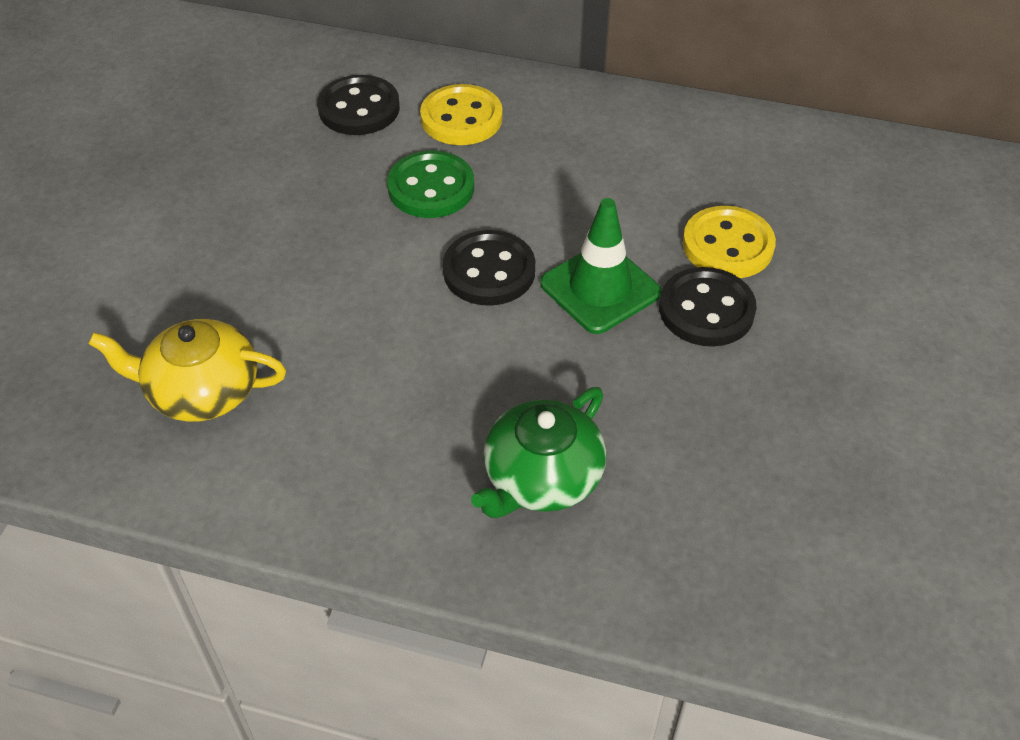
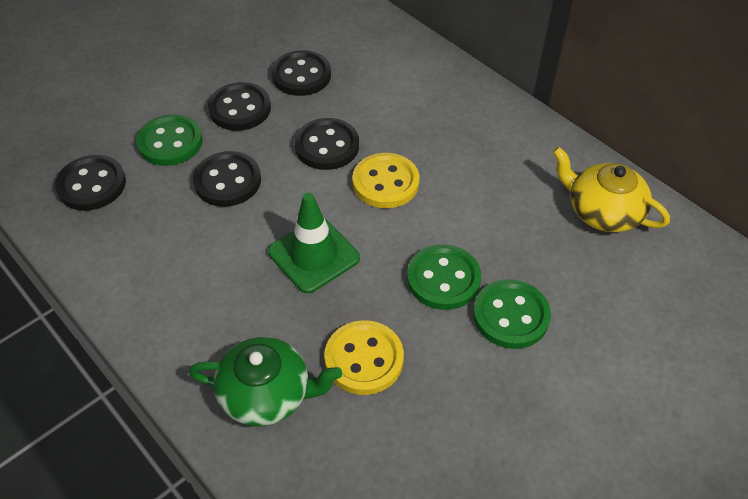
black button: 3 -> 5
green button: 1 -> 3

